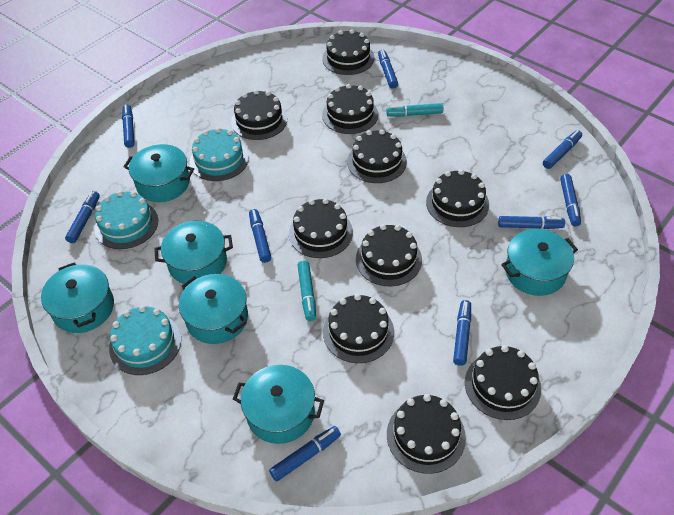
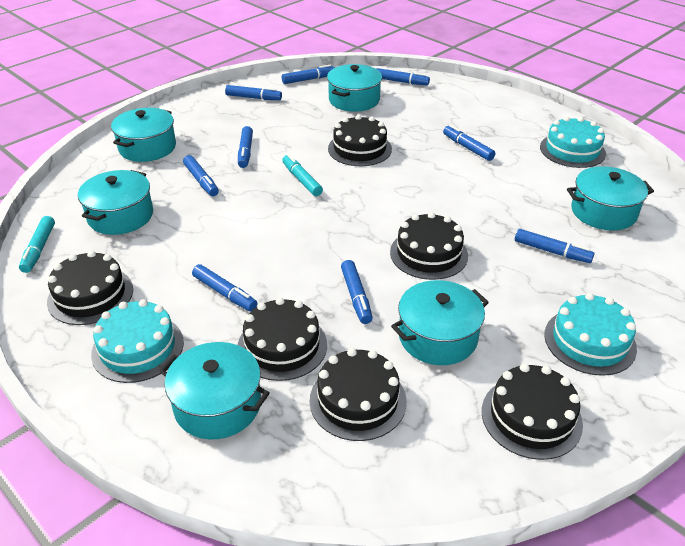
black cake: 10 -> 6

